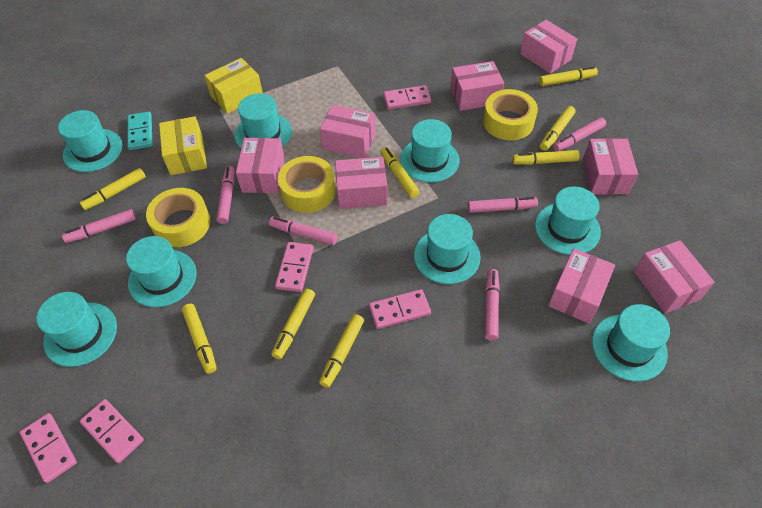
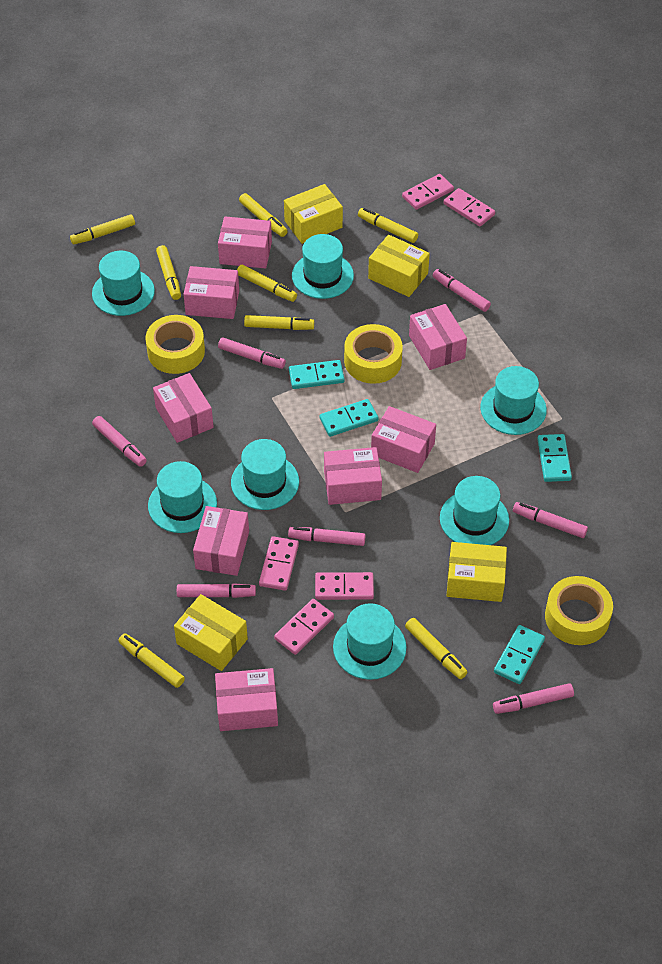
pink marker: 6 -> 7
turquoise domino: 1 -> 4
turquoise hat: 8 -> 7
yellow box: 2 -> 4

